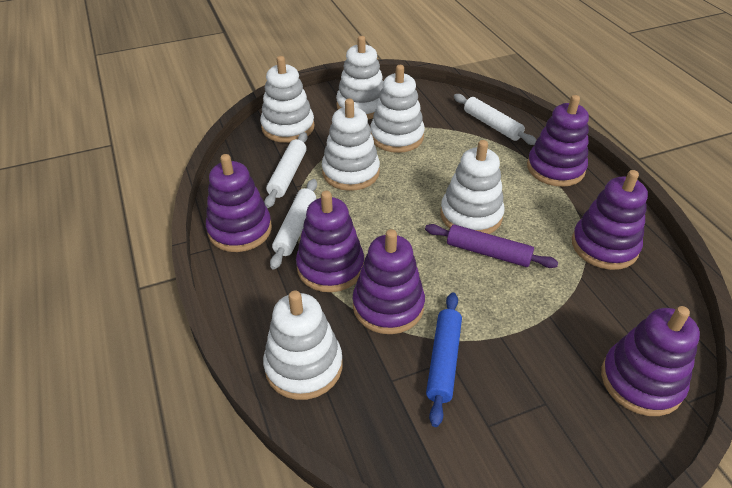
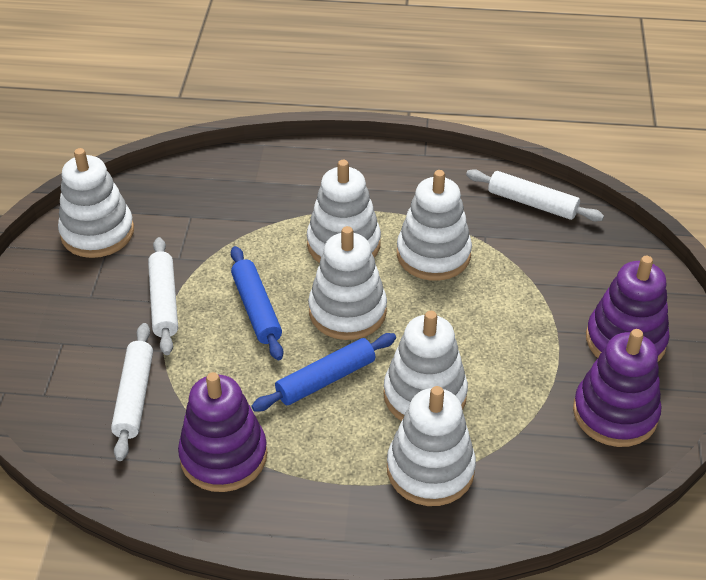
blue rolling pin: 1 -> 2
purple rolling pin: 1 -> 0
purple stacking toy: 6 -> 3

